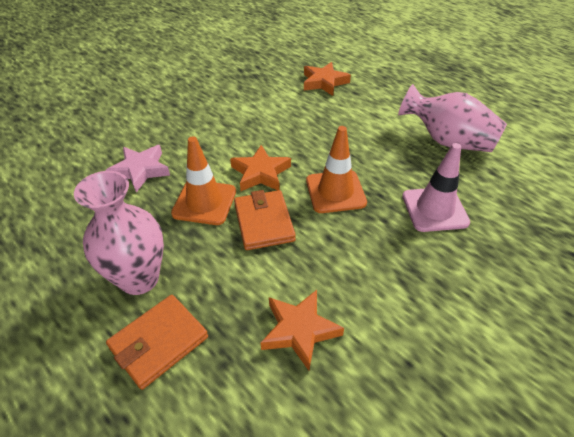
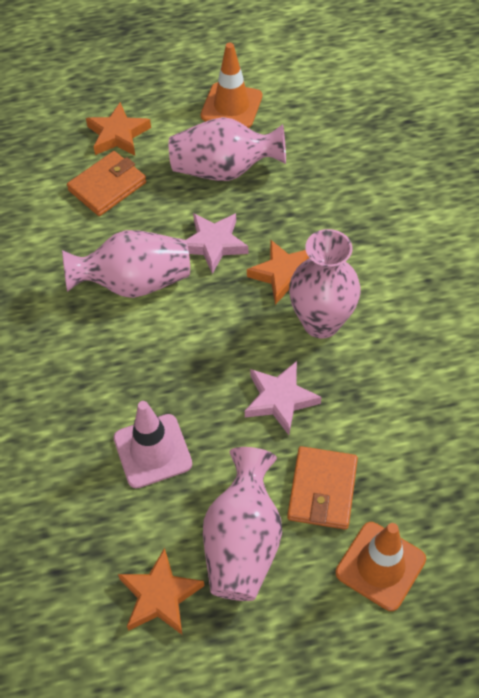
pink star: 1 -> 2
pink vase: 2 -> 4

